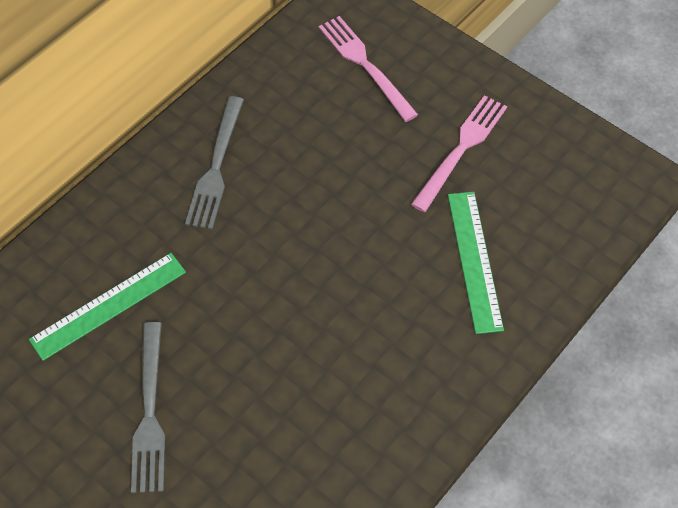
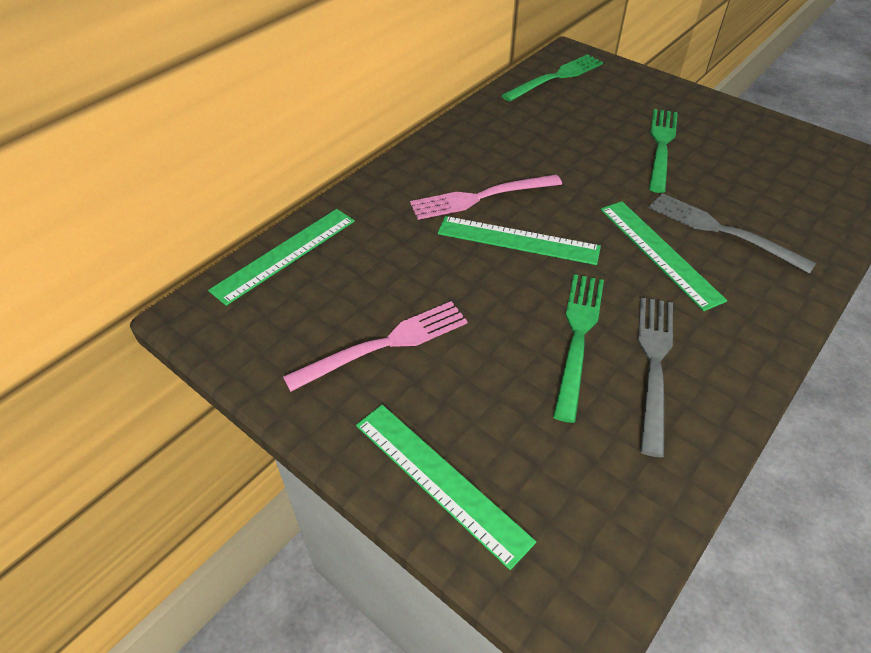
green fork: 0 -> 3
green ruler: 2 -> 4

